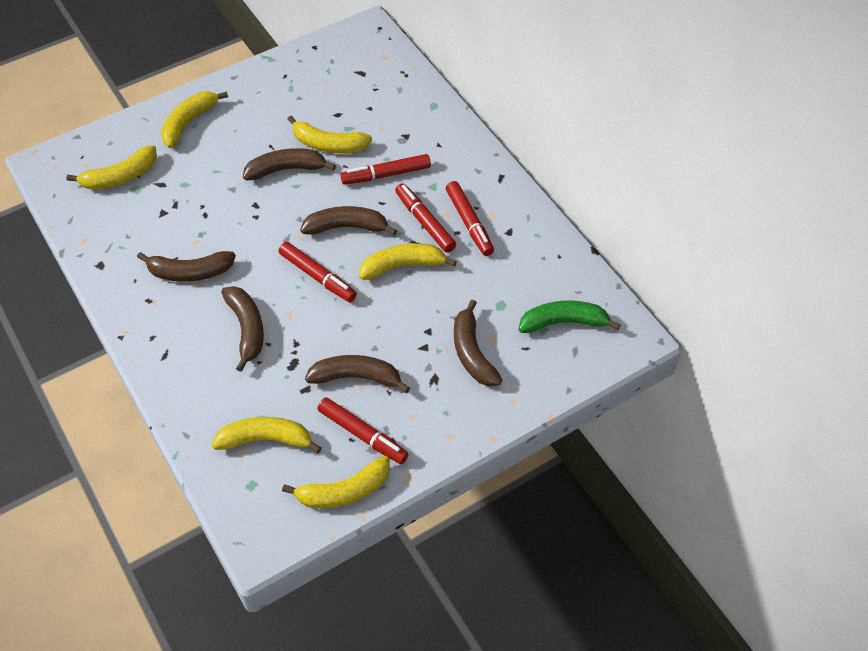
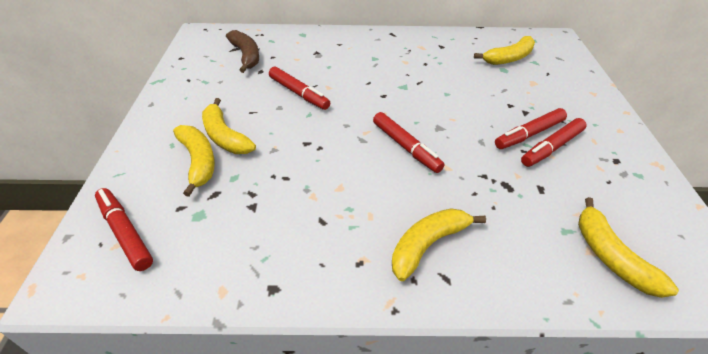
brown banana: 6 -> 1
green banana: 1 -> 0
yellow banana: 6 -> 5

